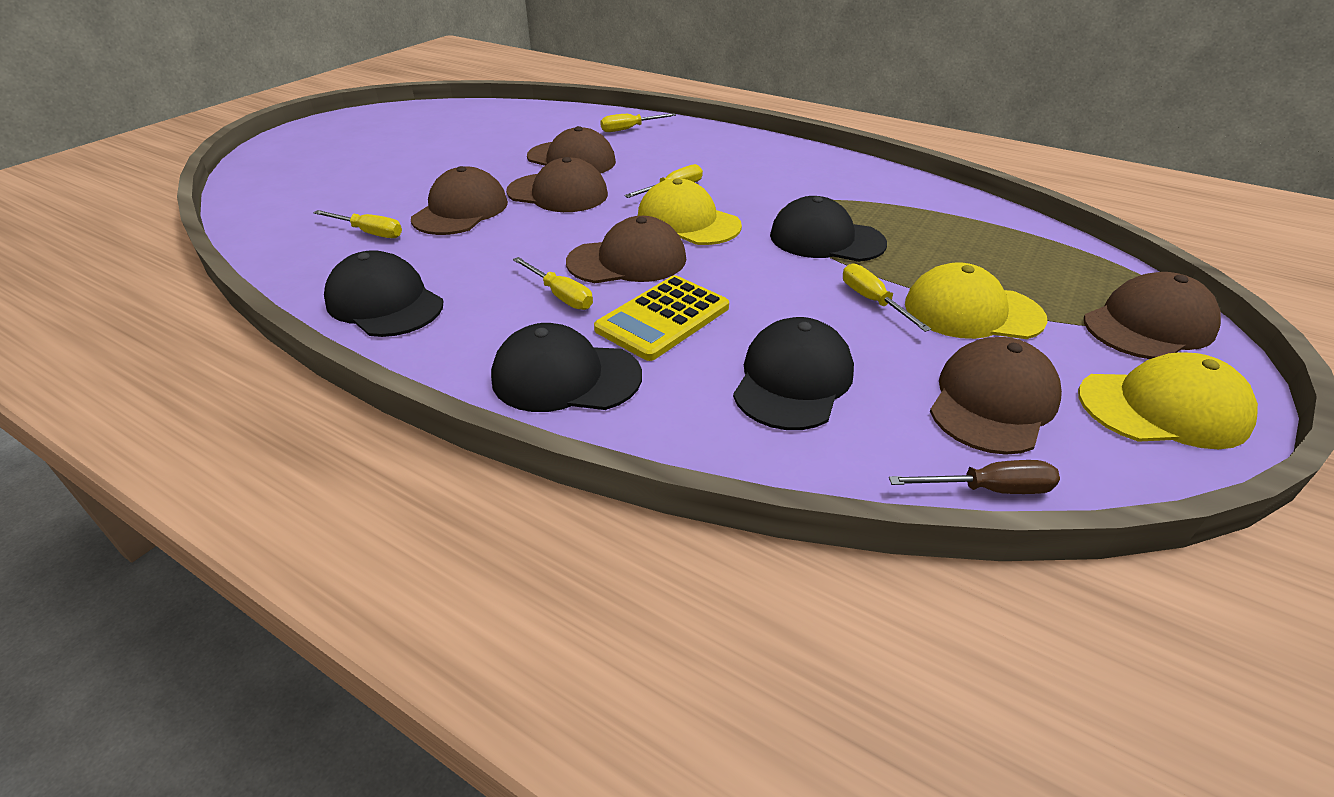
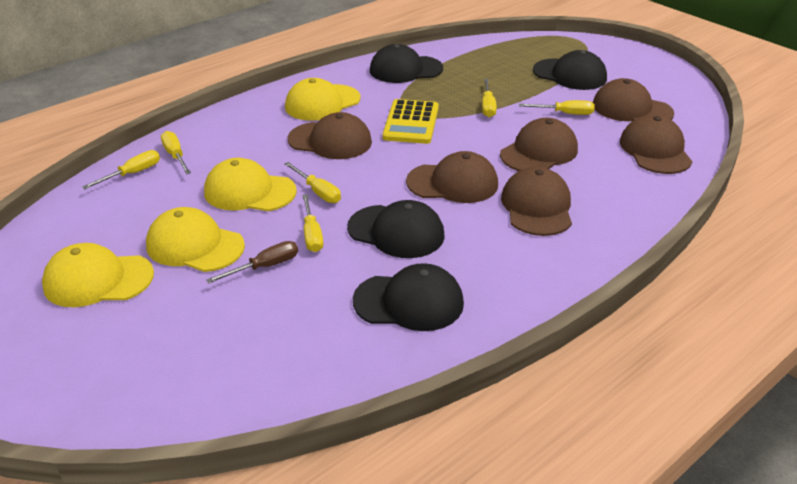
yellow cap: 3 -> 4
yellow screwdriver: 5 -> 6

